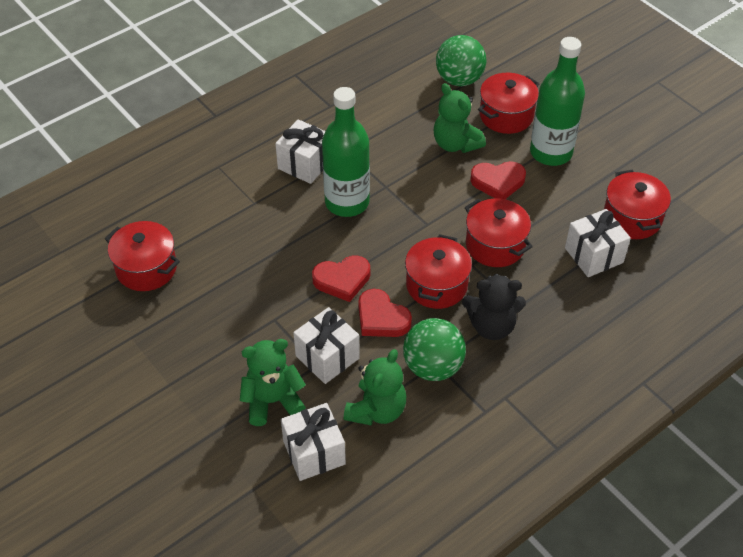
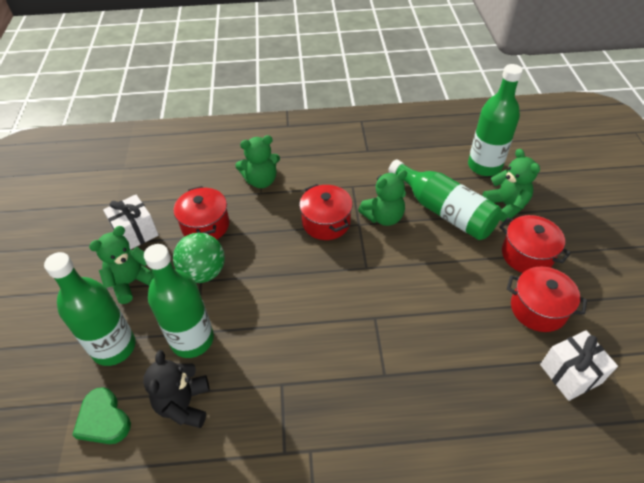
green ball: 2 -> 1
green bottle: 2 -> 4
green heart: 0 -> 1
green teddy bear: 3 -> 4
red heart: 3 -> 0
red pot: 5 -> 4
white gift: 4 -> 2

